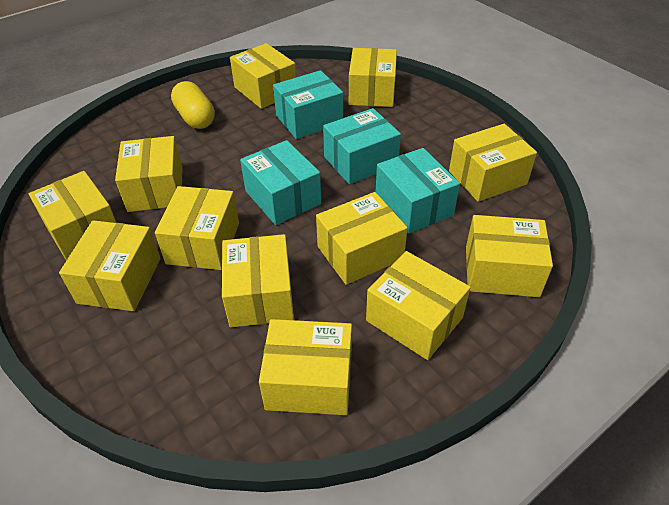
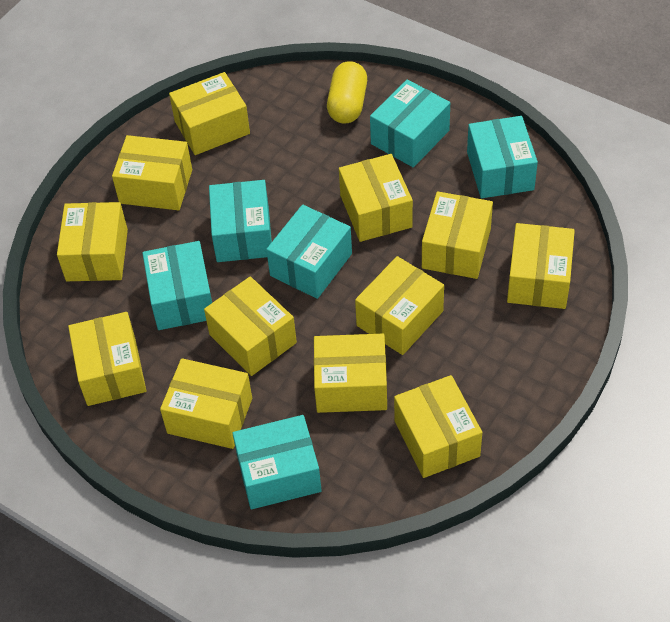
turquoise box: 4 -> 6

